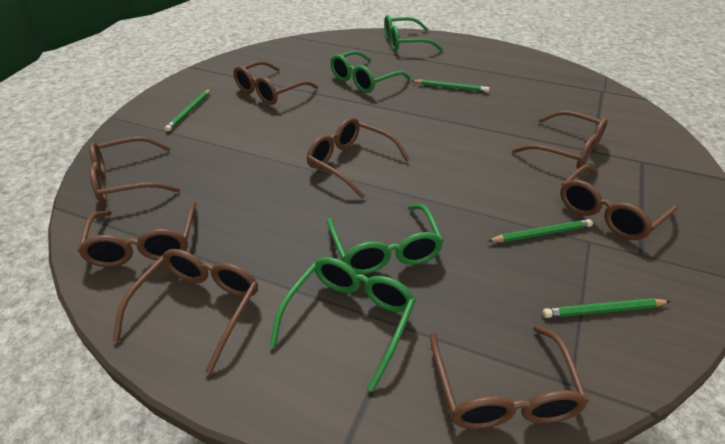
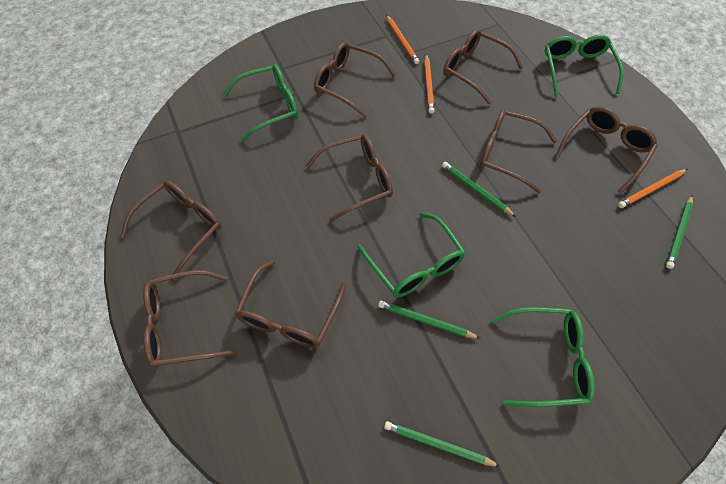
orange pencil: 0 -> 3

